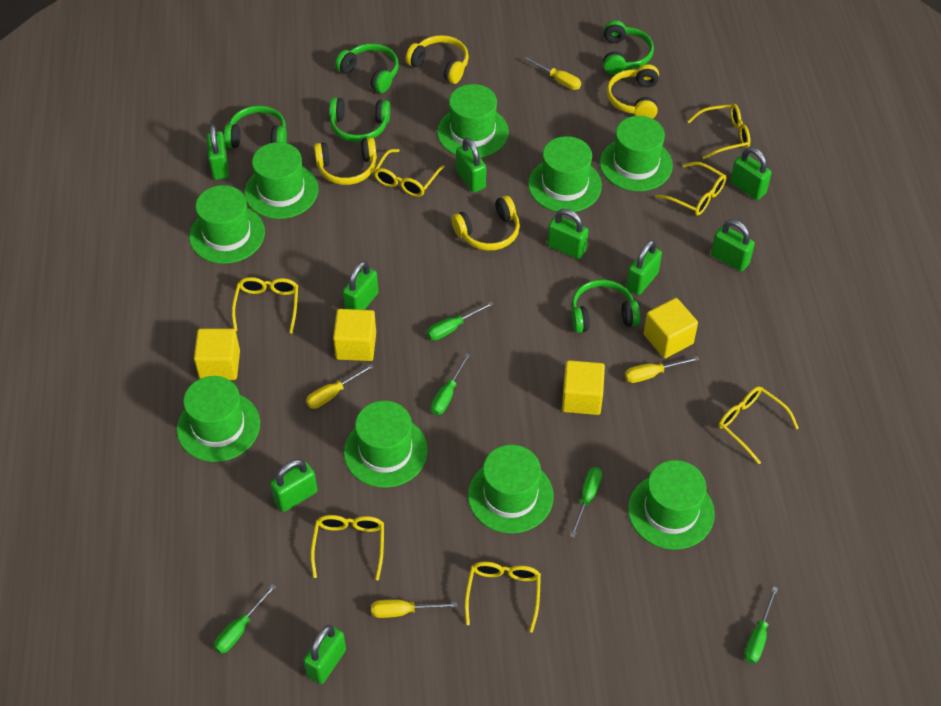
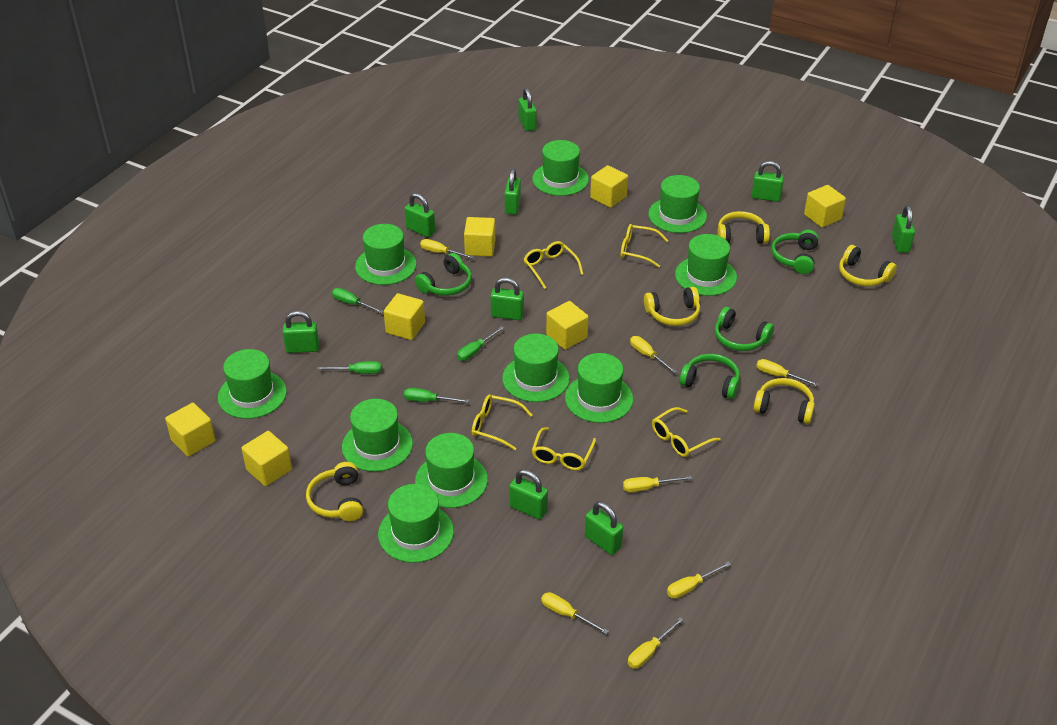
green hat: 9 -> 10
green headphones: 5 -> 4
green screwdriver: 5 -> 4
yellow cube: 4 -> 7
yellow glasses: 7 -> 5
yellow headphones: 4 -> 5
yellow screwdriver: 4 -> 7

